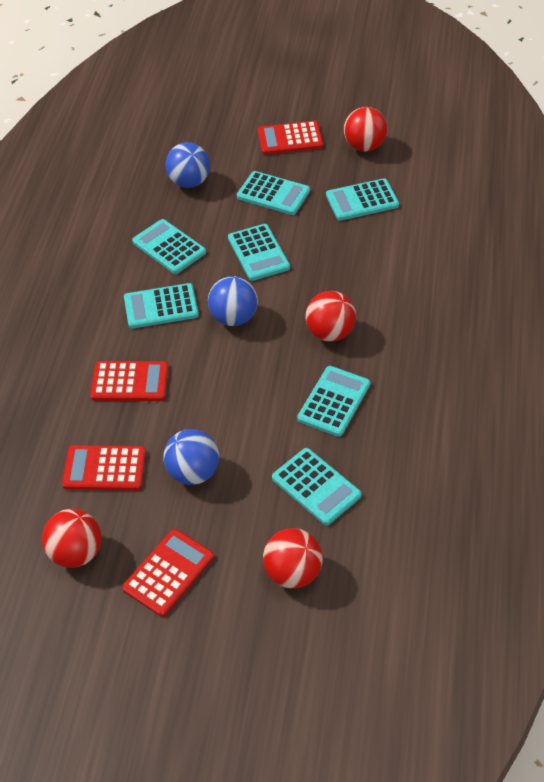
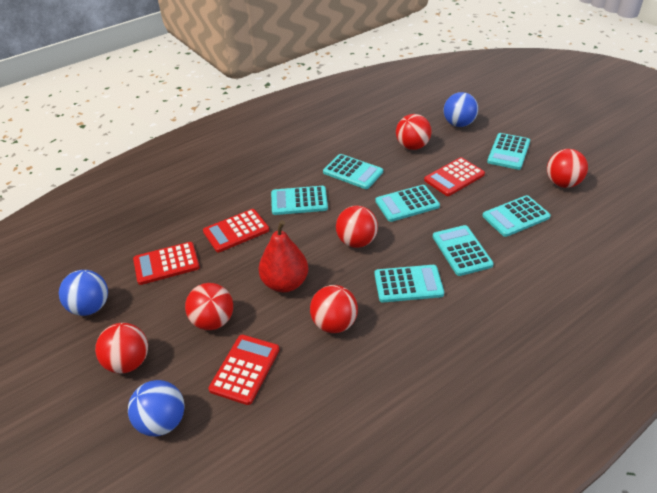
red ball: 4 -> 6
red pear: 0 -> 1

